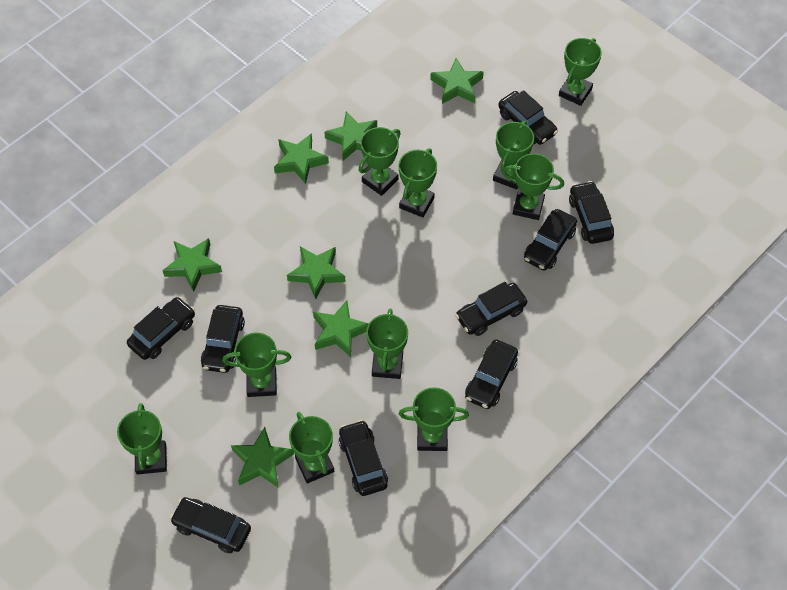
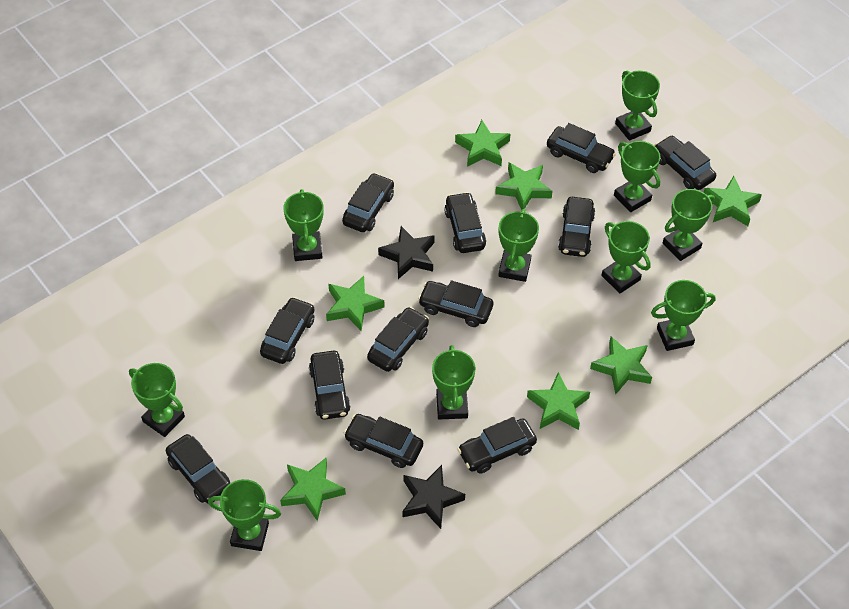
black car: 9 -> 12
black star: 0 -> 2

